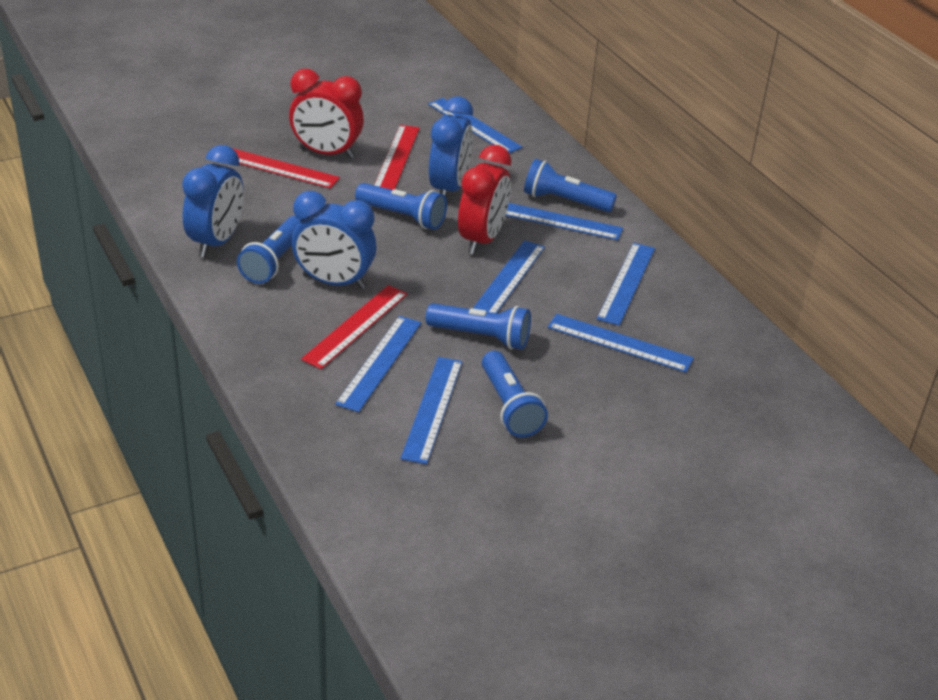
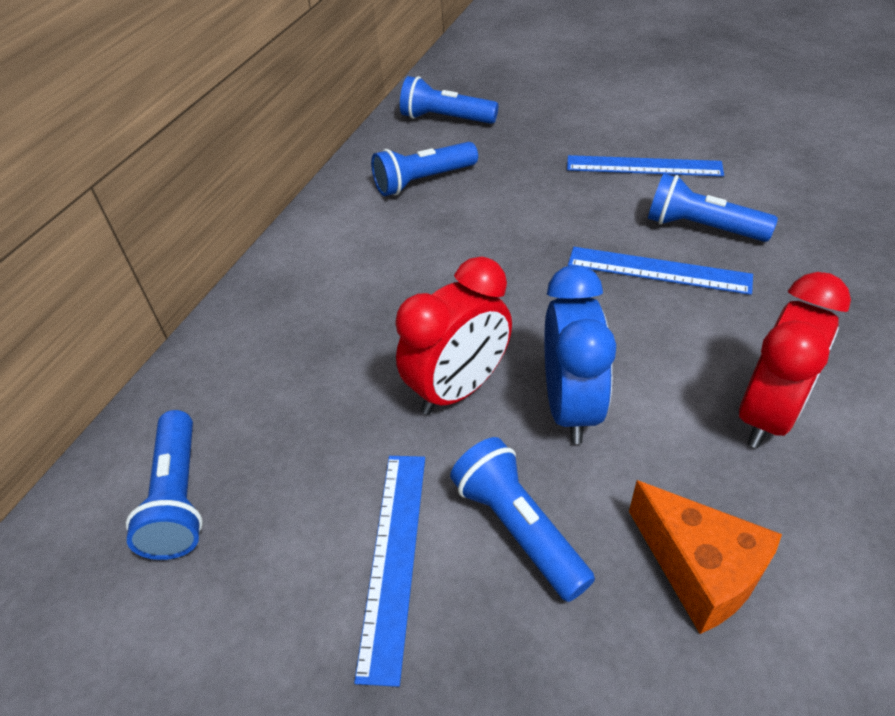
blue clock: 3 -> 1
blue ruler: 7 -> 3
orange cheese: 0 -> 1
red ruler: 3 -> 0

